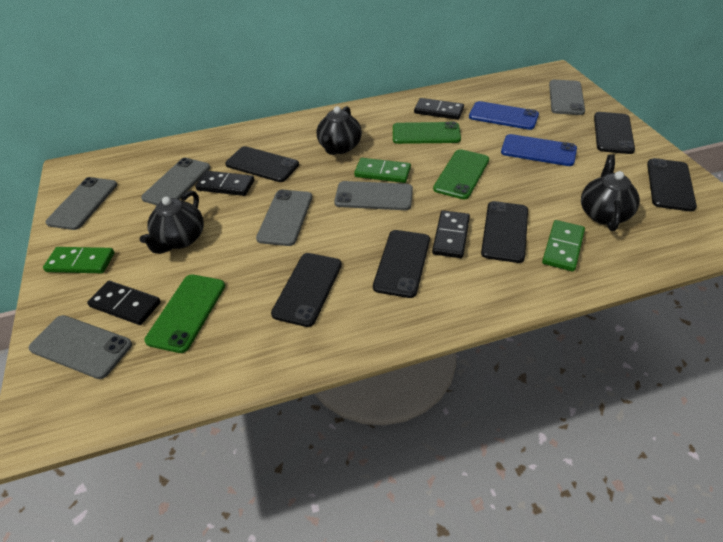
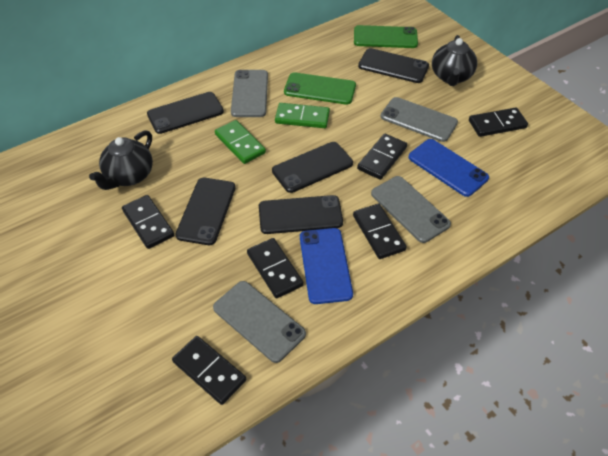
black domino: 4 -> 6
black phone: 6 -> 5
black teapot: 3 -> 2
green domino: 3 -> 2
green phone: 3 -> 2
grey phone: 6 -> 4

